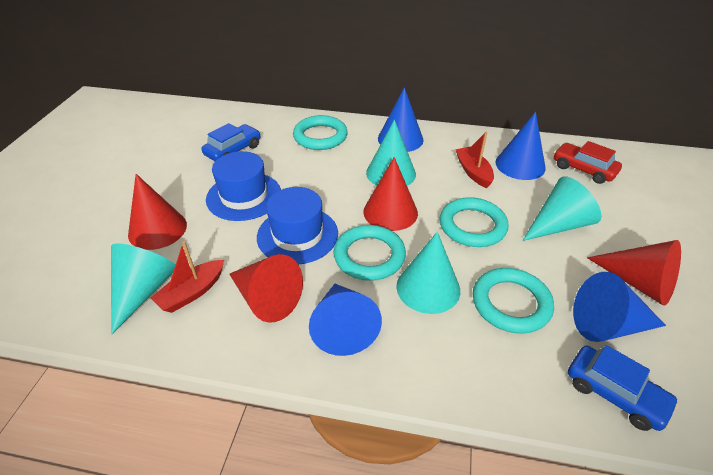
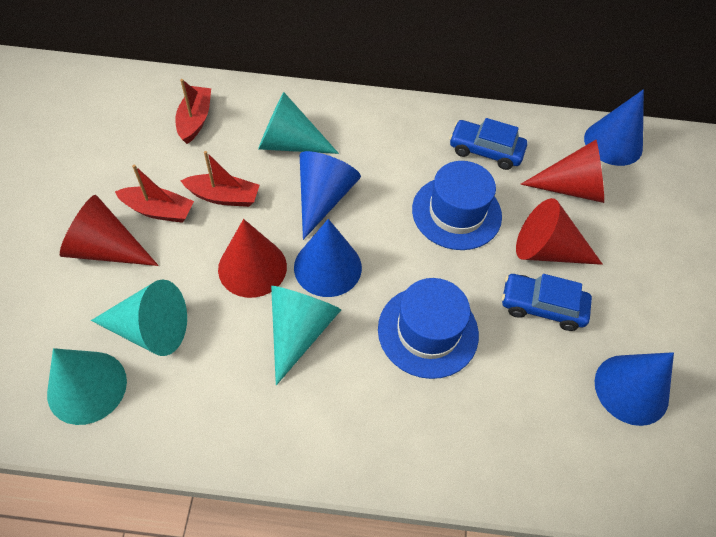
red boat: 2 -> 3
red car: 1 -> 0
turquoise ring: 4 -> 0

